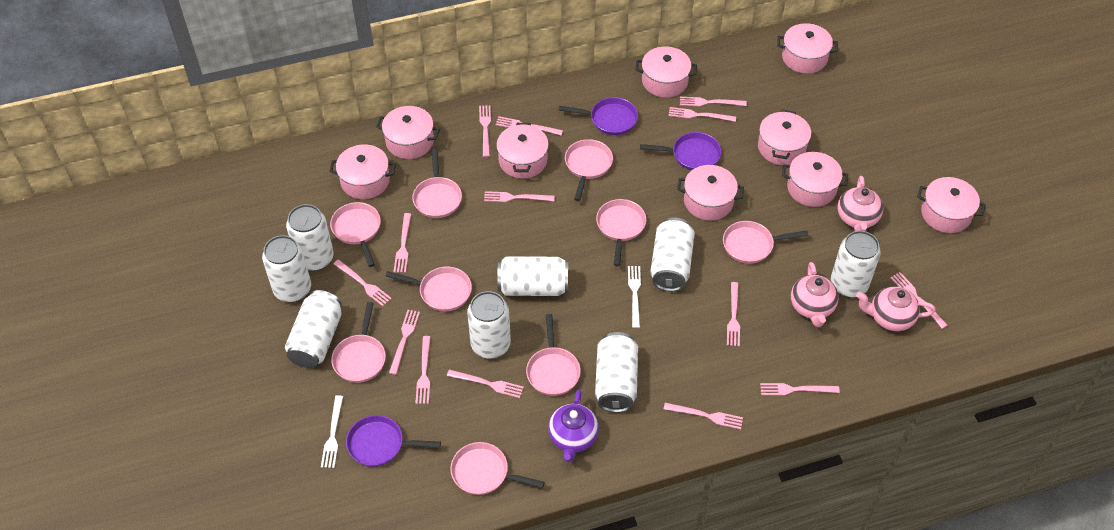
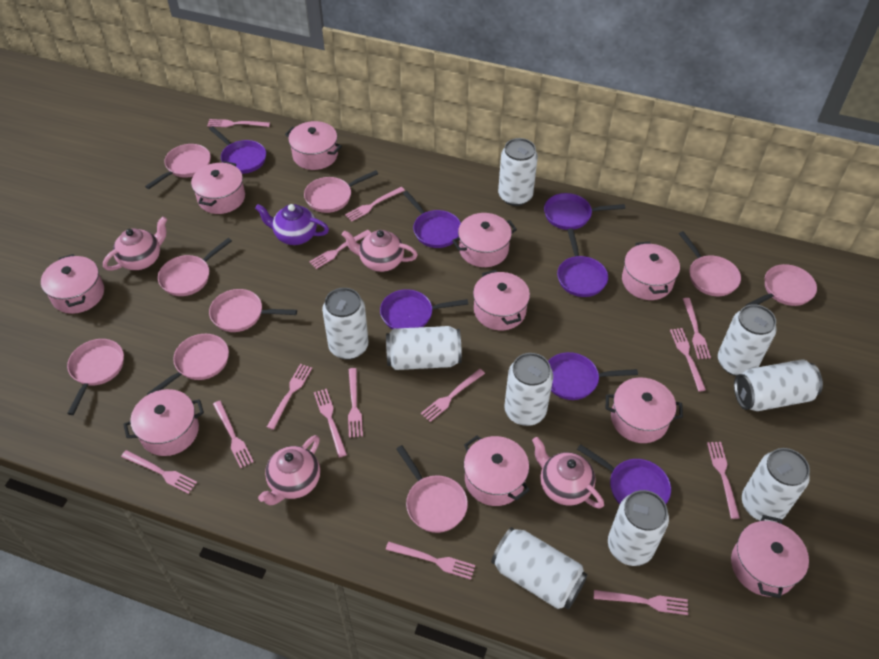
pink pot: 9 -> 10
pink teapot: 3 -> 4
purple pan: 3 -> 7
white can: 8 -> 9
white fork: 2 -> 0

